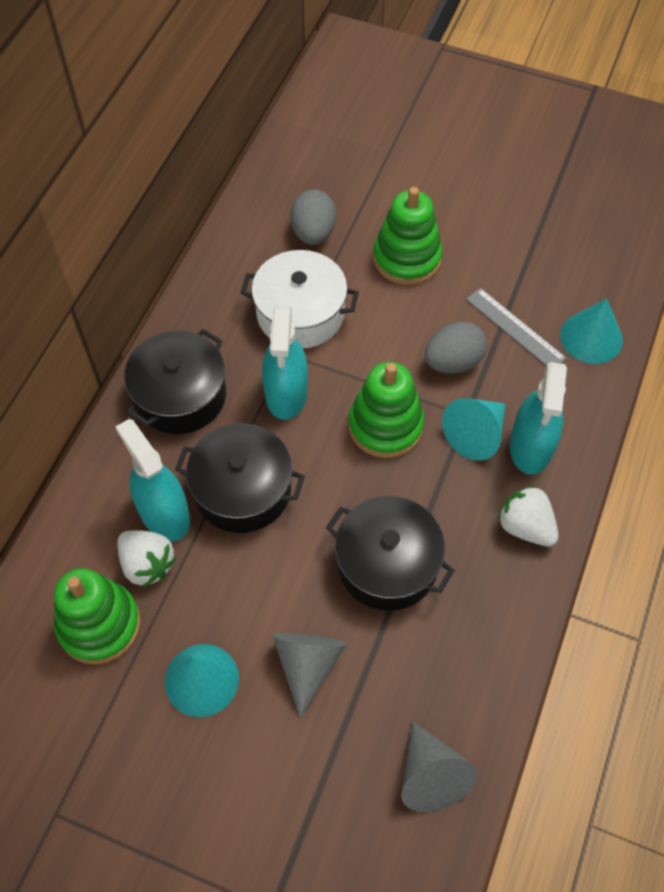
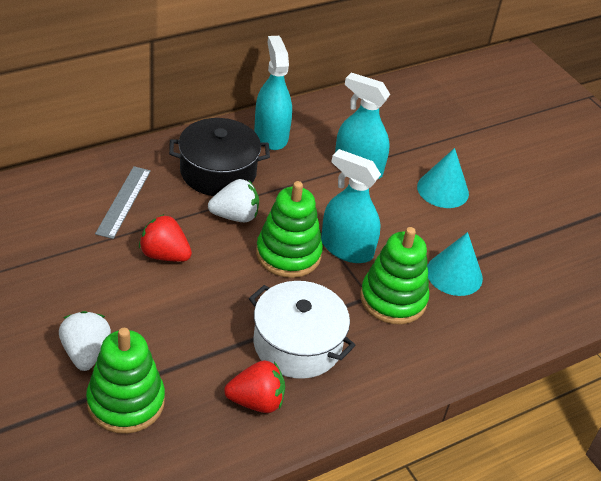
black pot: 3 -> 1
grey cone: 2 -> 0
grey egg: 2 -> 0
red strawberry: 0 -> 2
turquoise cone: 3 -> 2

